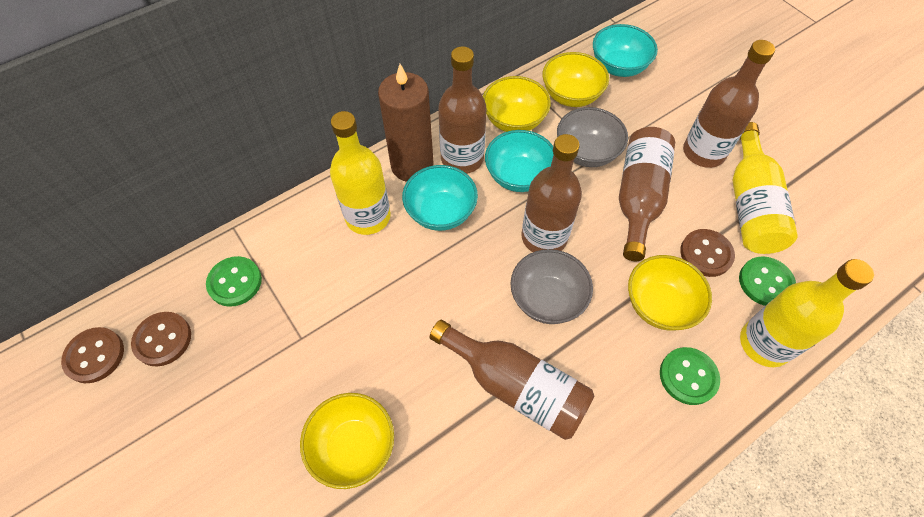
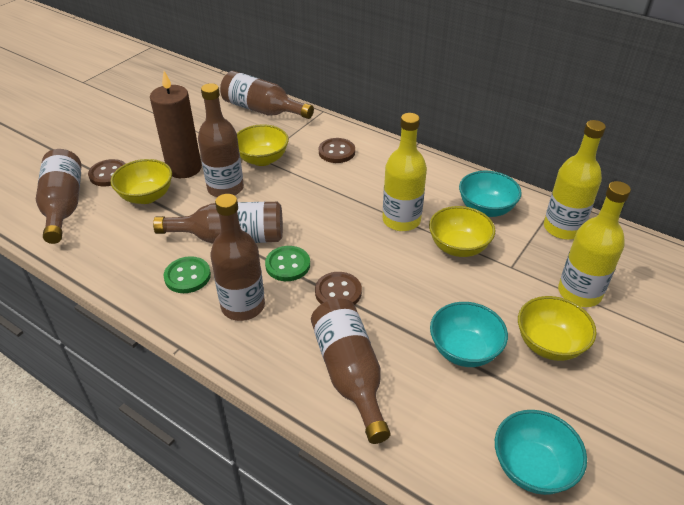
brown bottle: 5 -> 6
green button: 3 -> 2
grey bowl: 2 -> 0

